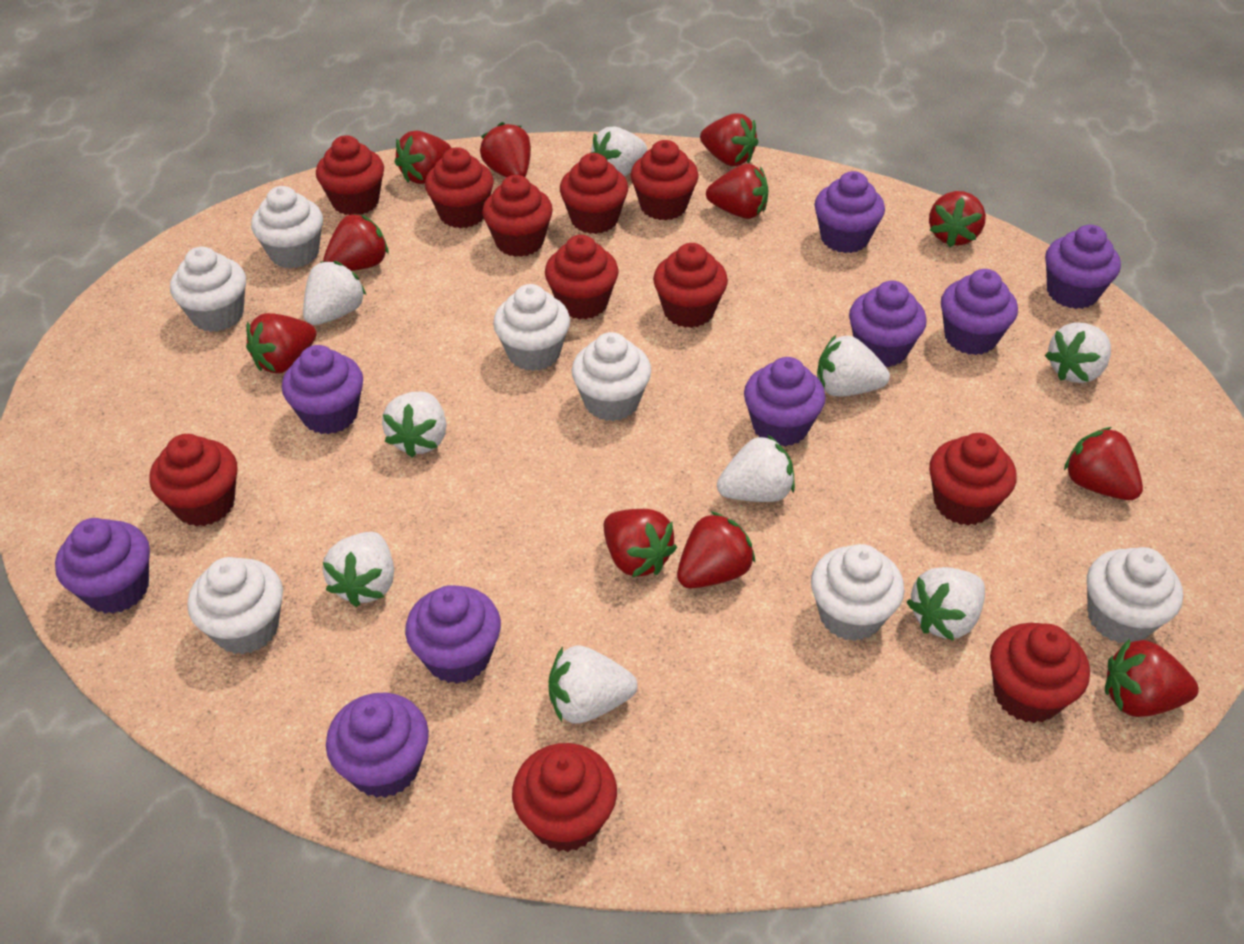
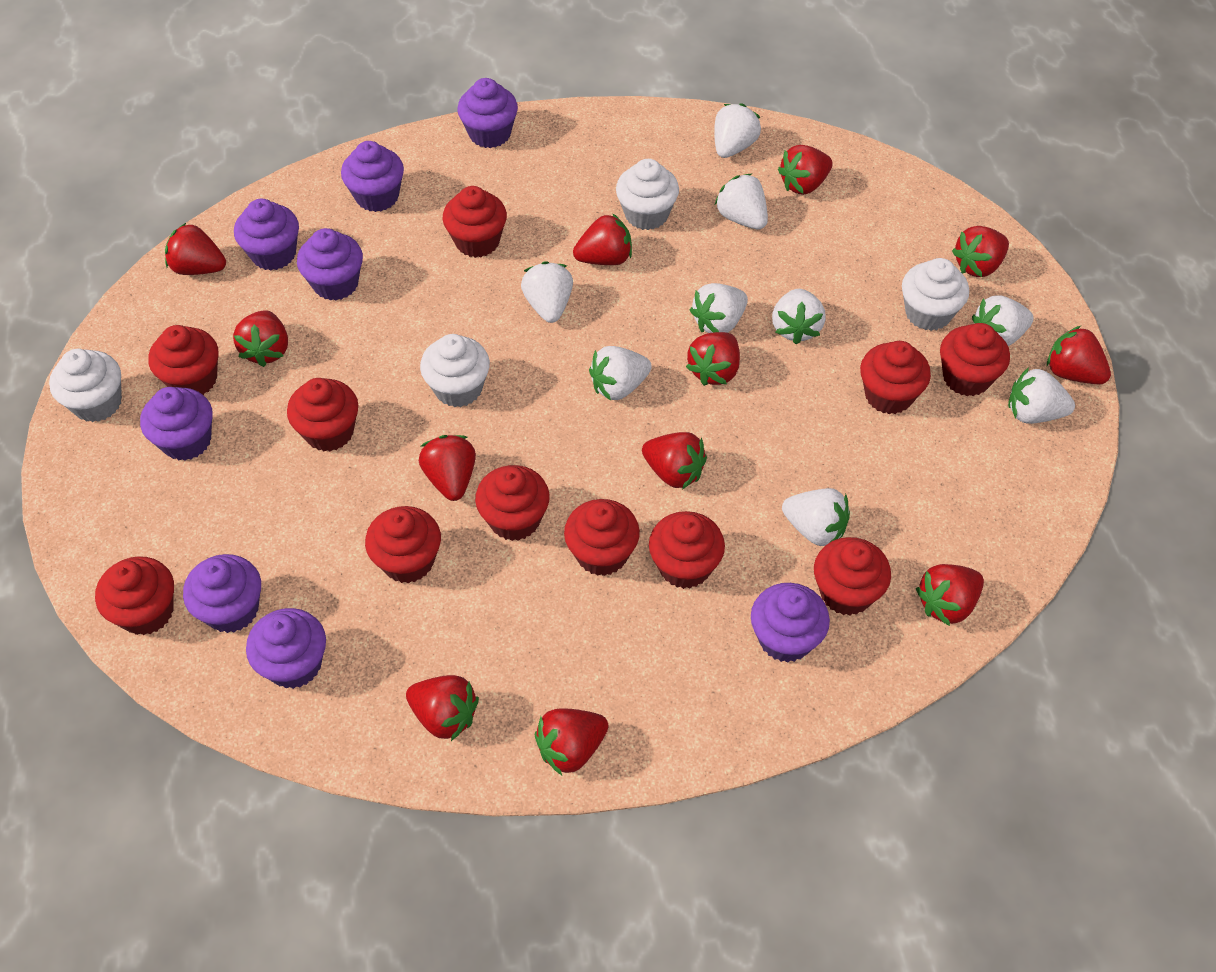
purple cupcake: 9 -> 8
red strawberry: 11 -> 12
white cupcake: 7 -> 4

